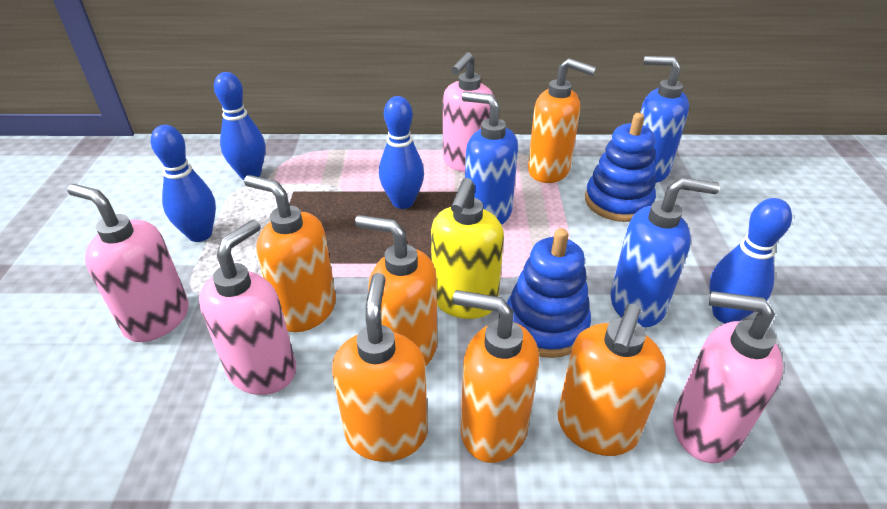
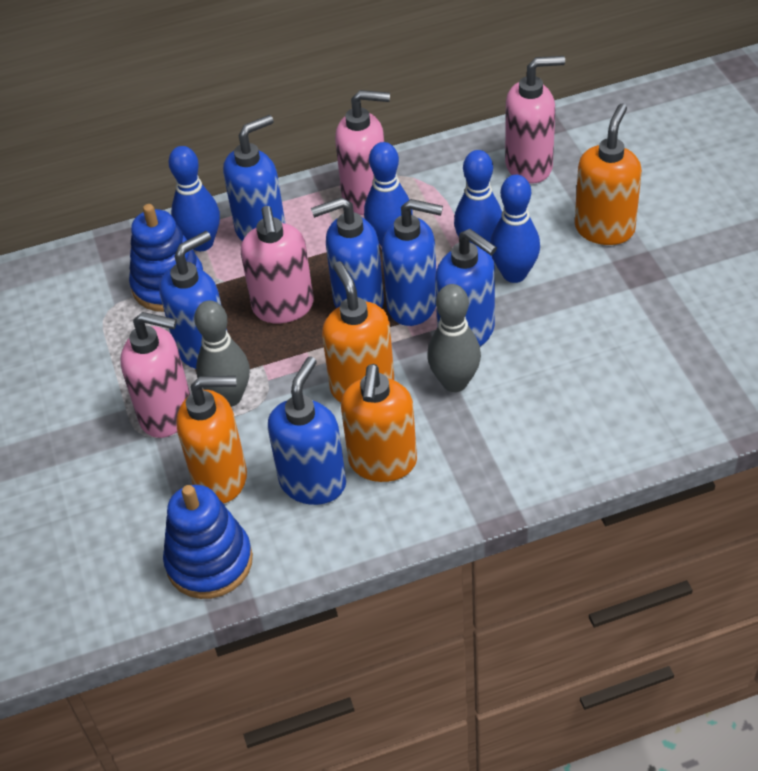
blue soap dispenser: 3 -> 6
grey bowling pin: 0 -> 2
orange soap dispenser: 6 -> 4
yellow soap dispenser: 1 -> 0

